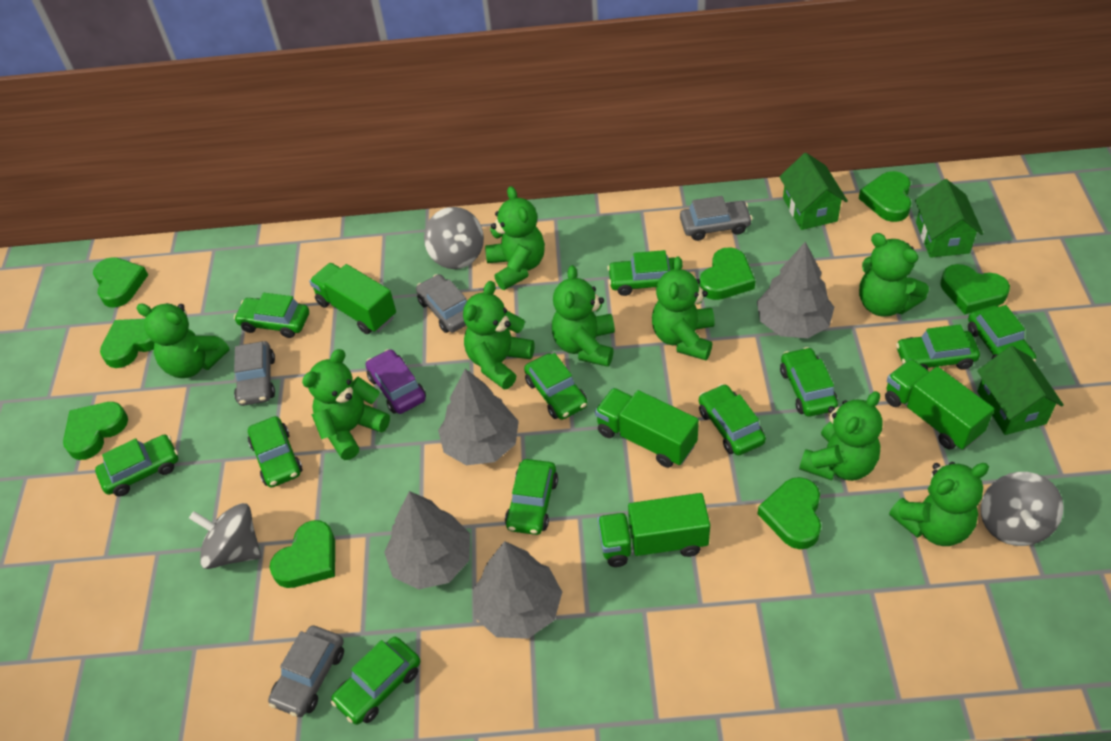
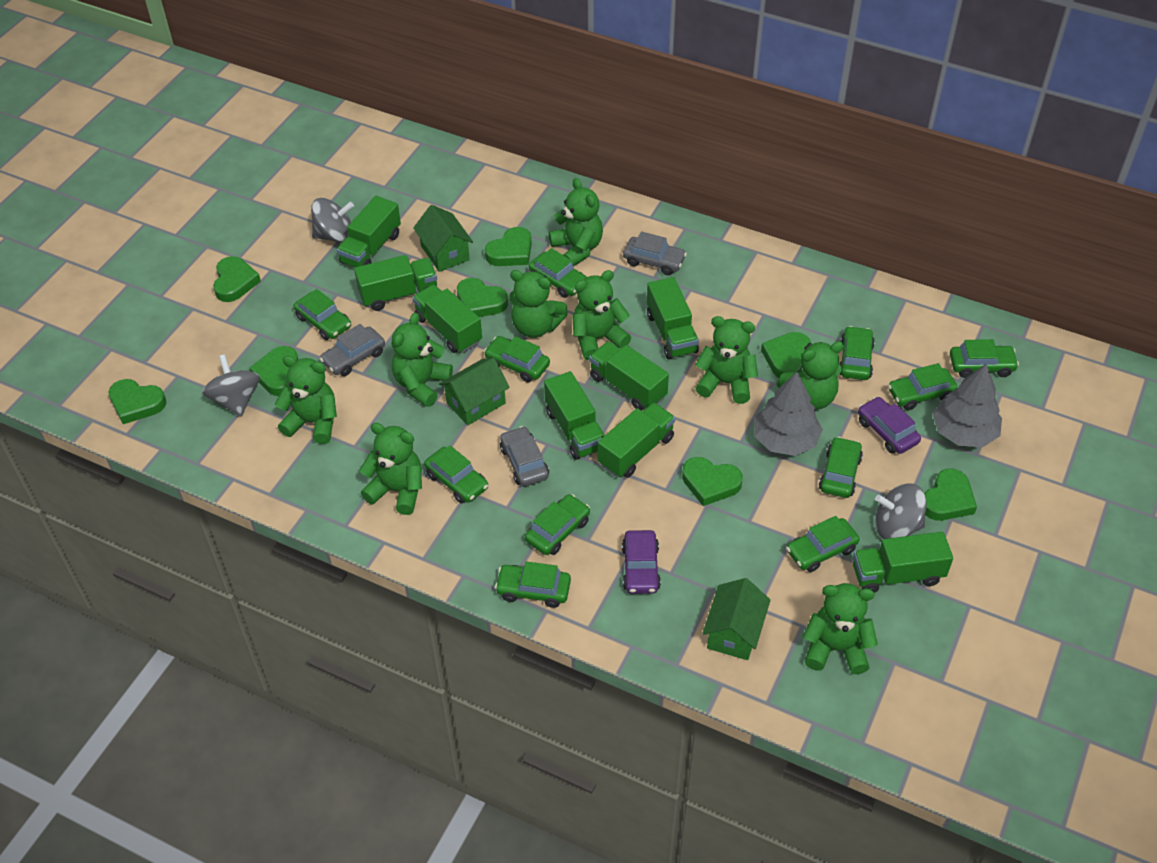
green truck: 4 -> 8
grey car: 4 -> 3
grey tree: 4 -> 2
purple car: 1 -> 2

